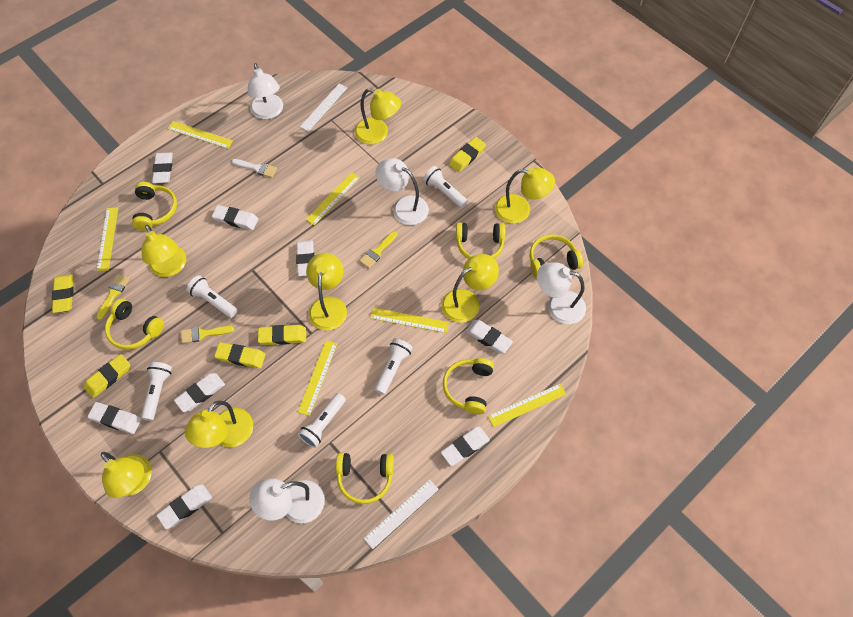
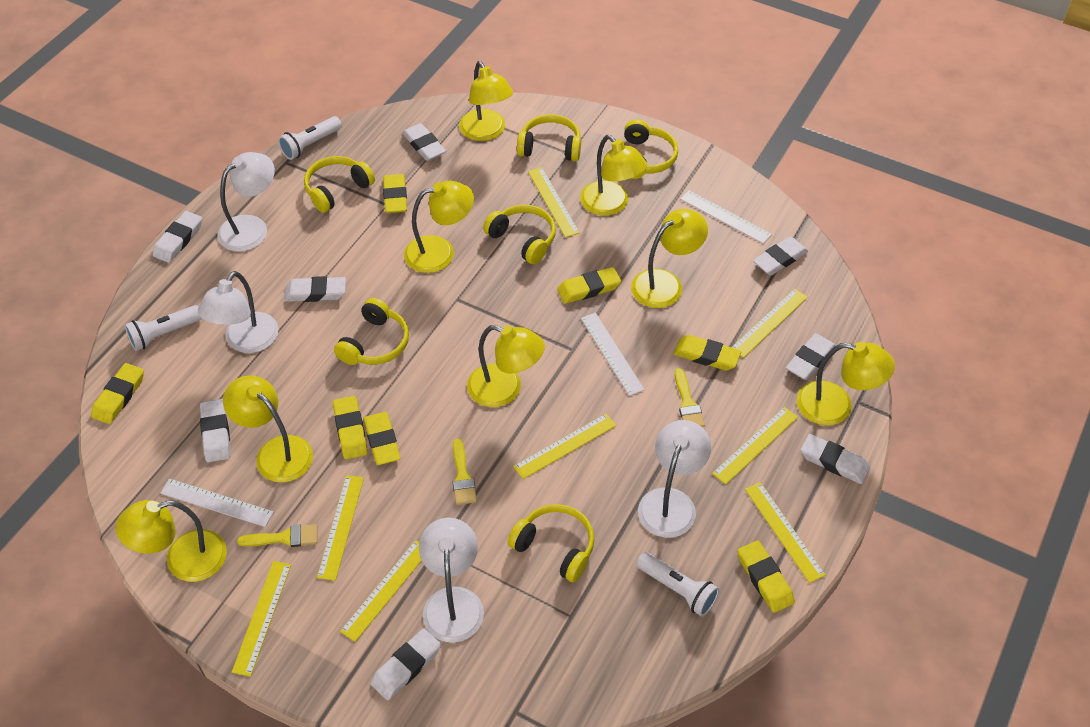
white brush: 1 -> 0
white flashlight: 5 -> 3
white ruler: 2 -> 3
yellow eraser: 5 -> 7
yellow lamp: 7 -> 8
yellow ruler: 6 -> 8

